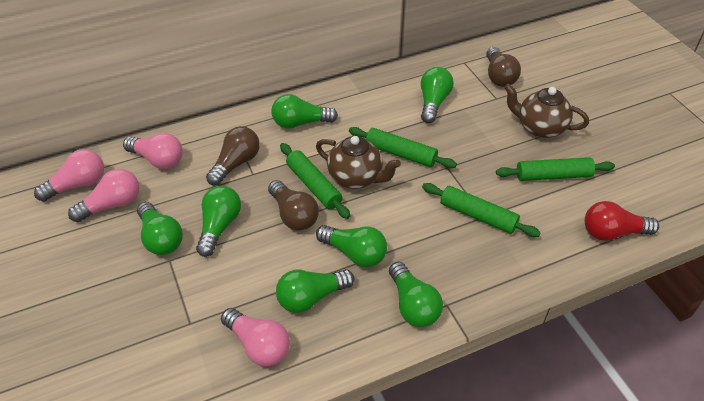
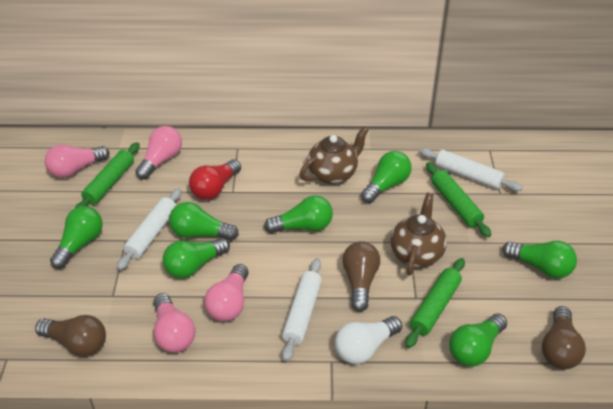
green rolling pin: 4 -> 3
white light bulb: 0 -> 1
white rolling pin: 0 -> 3

